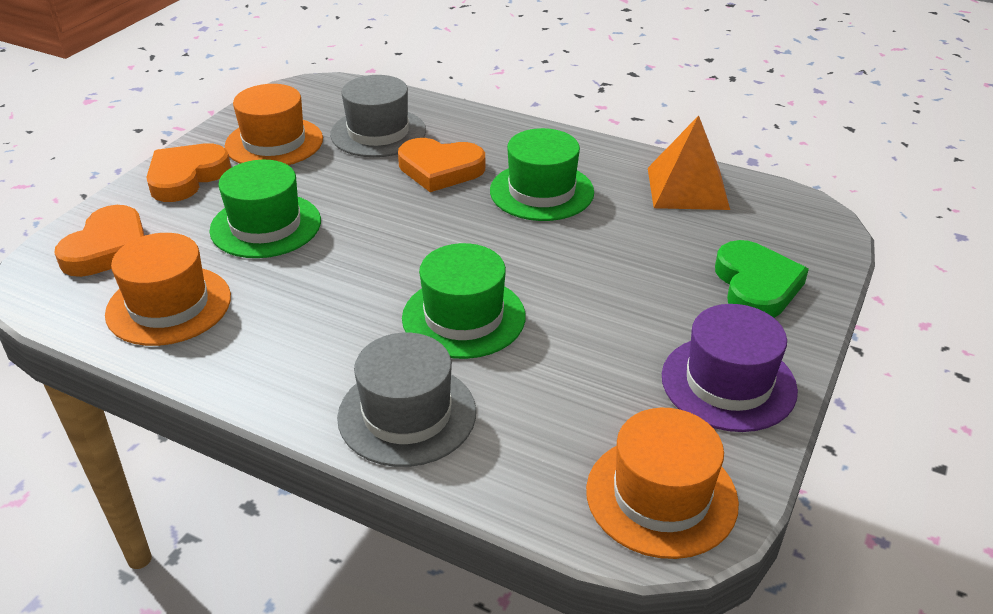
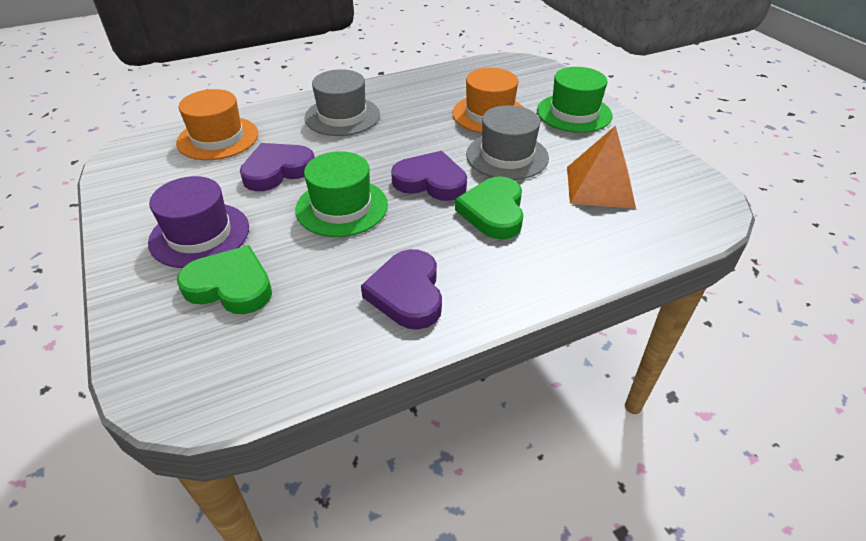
green hat: 3 -> 2
green heart: 1 -> 2
orange hat: 3 -> 2
orange heart: 3 -> 0
purple heart: 0 -> 3

